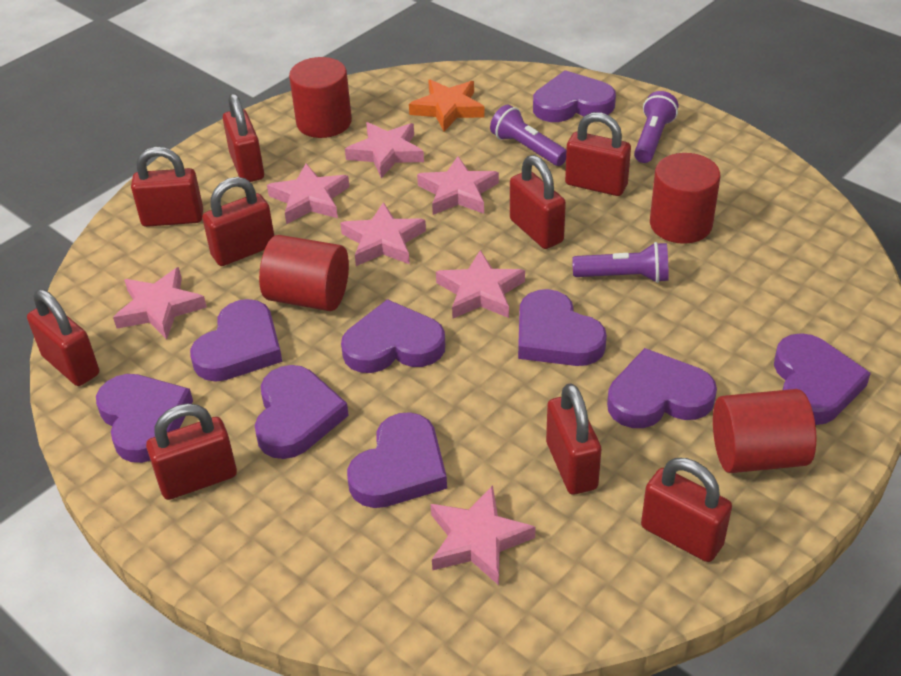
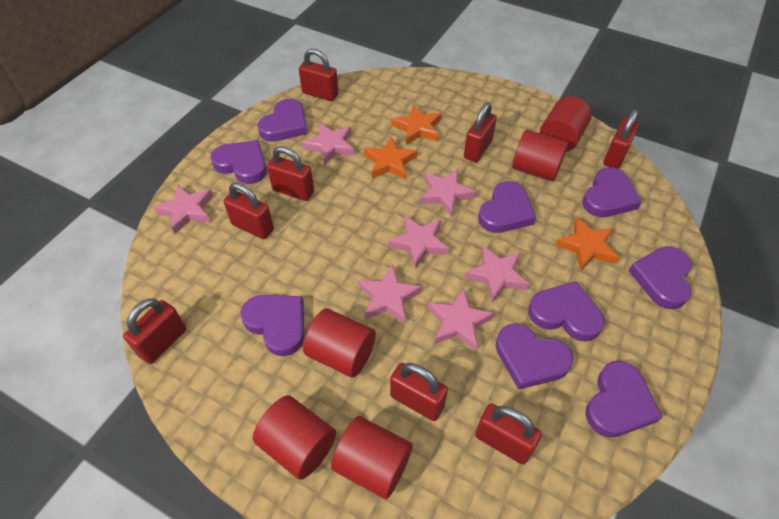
orange star: 1 -> 3
purple flashlight: 3 -> 0
red cylinder: 4 -> 5
red padlock: 9 -> 8

